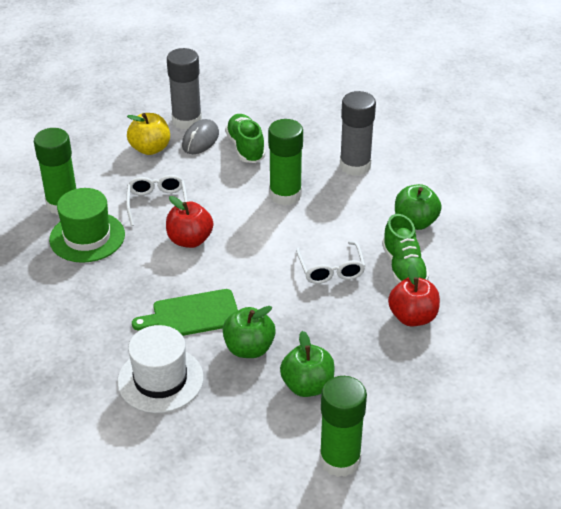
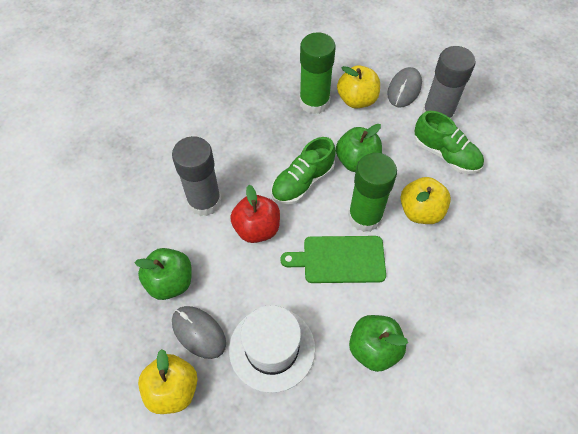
green glue stick: 3 -> 2
green hat: 1 -> 0
grey mouse: 1 -> 2
red apple: 2 -> 1
white glasses: 2 -> 0
yellow apple: 1 -> 3

